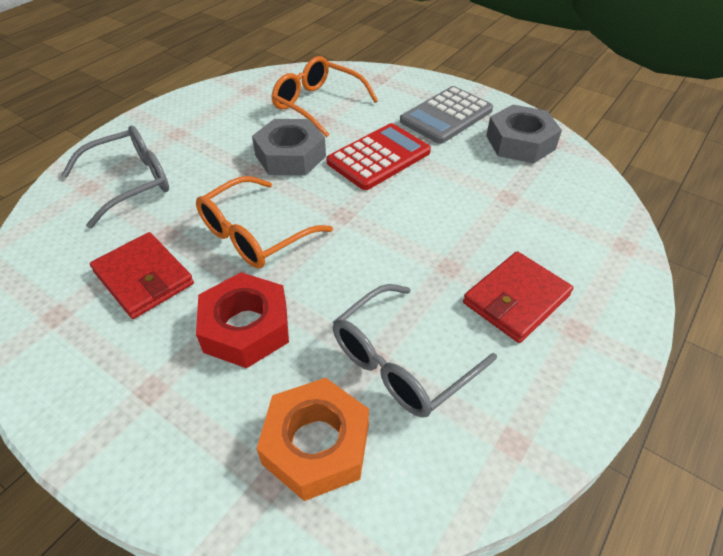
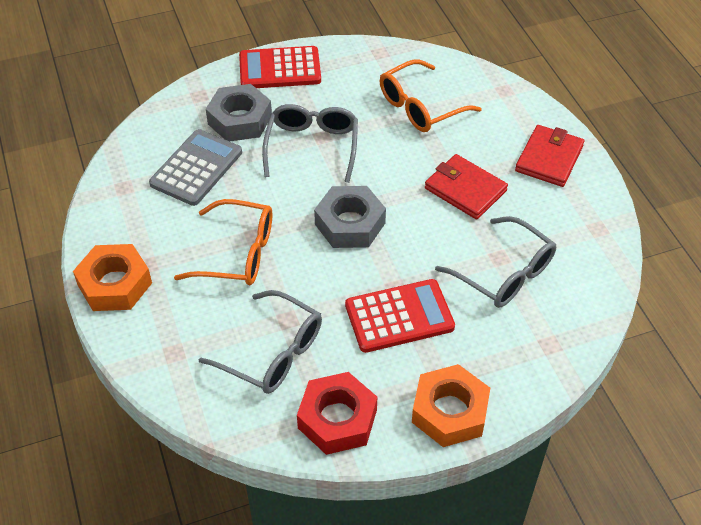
grey glasses: 2 -> 3
orange nut: 1 -> 2
red calculator: 1 -> 2

